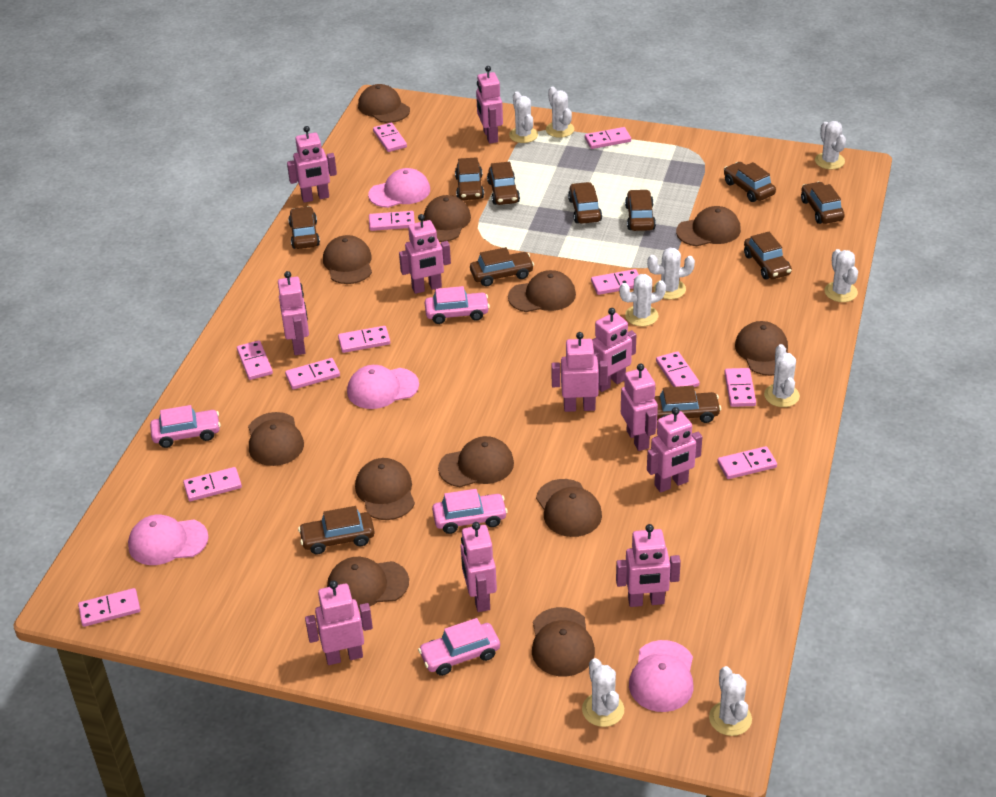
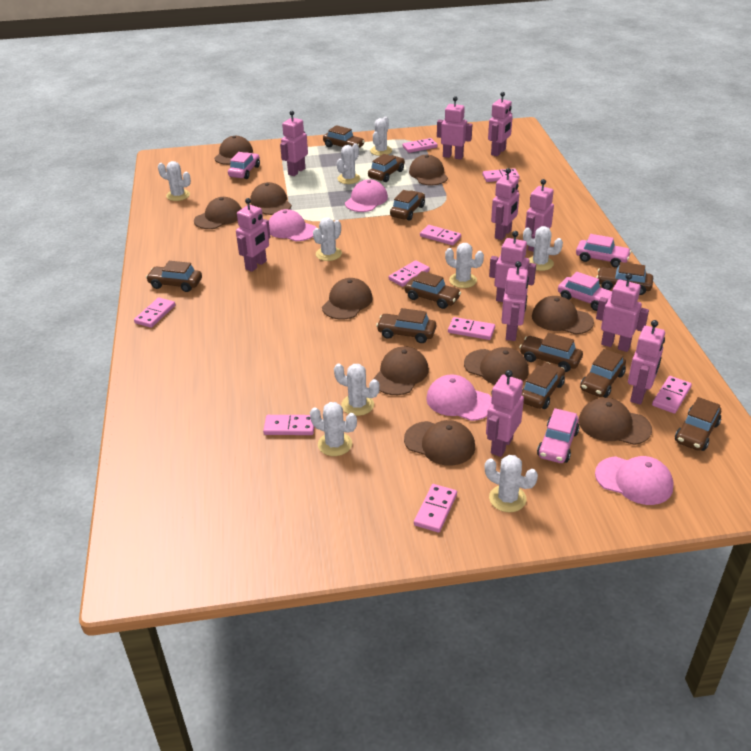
brown cap: 12 -> 10
pink domino: 12 -> 9

